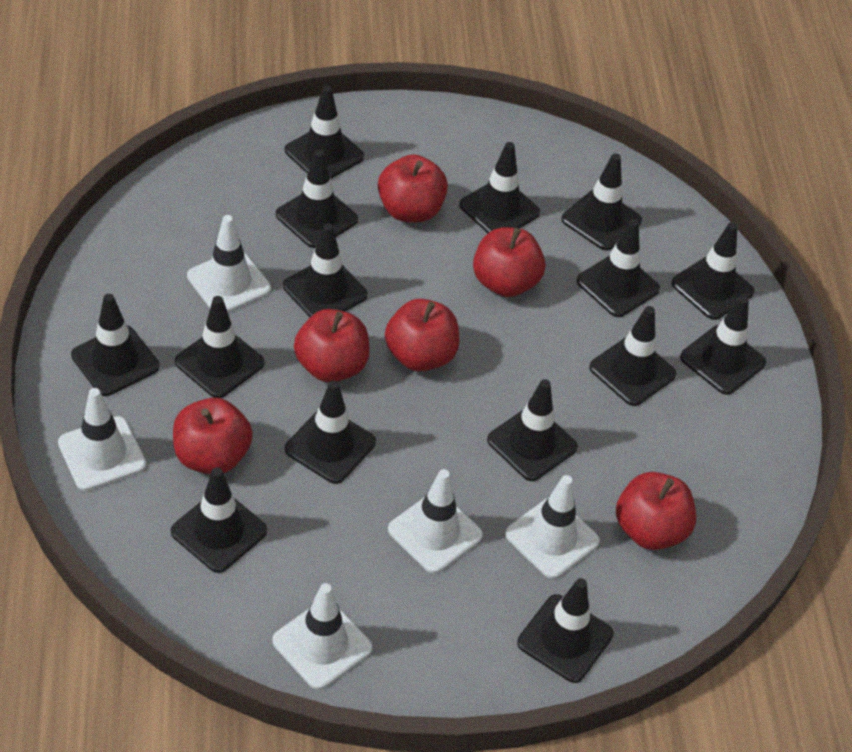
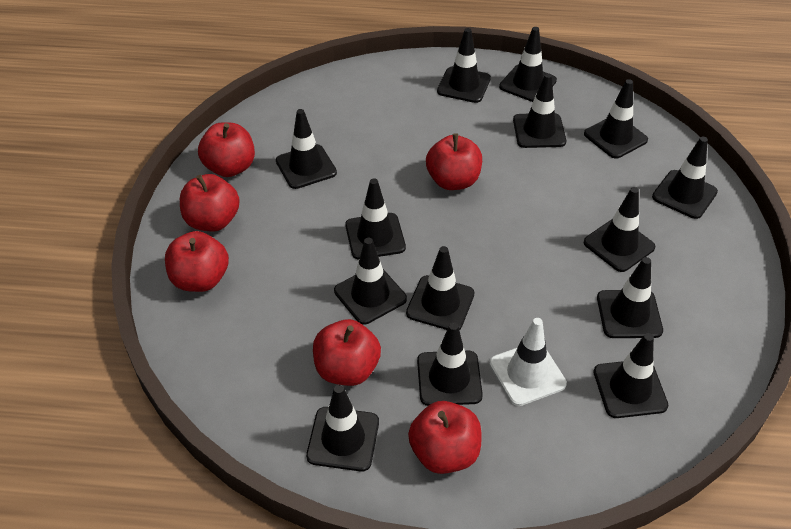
black traffic cone: 15 -> 14
white traffic cone: 5 -> 1

